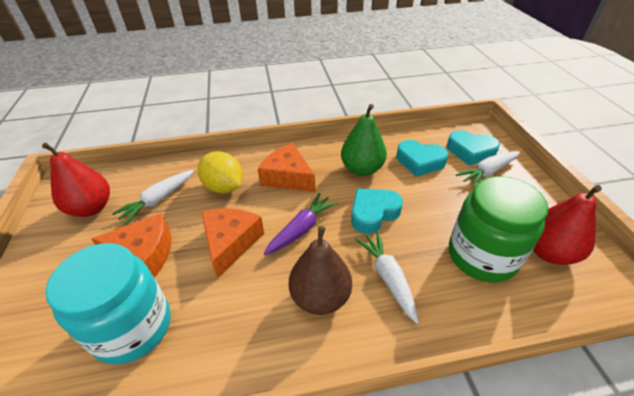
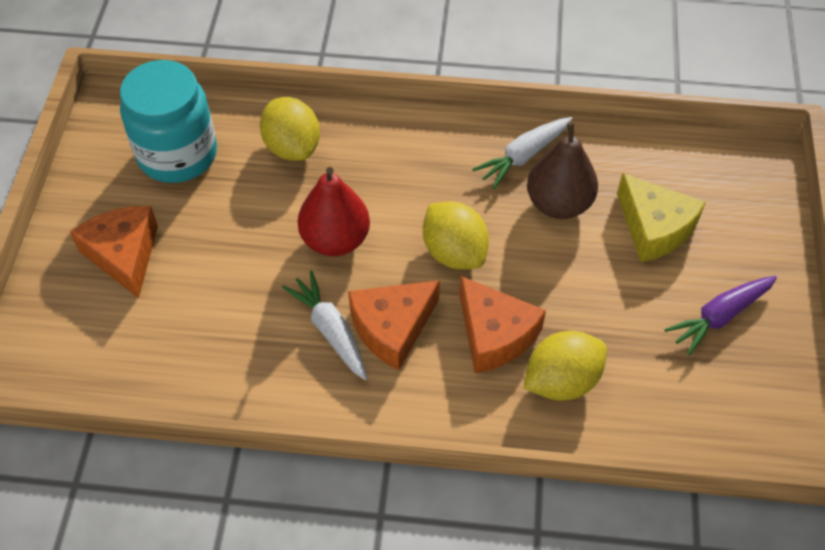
green jar: 1 -> 0
green pear: 1 -> 0
red pear: 2 -> 1
turquoise heart: 3 -> 0
white carrot: 3 -> 2
yellow cheese: 0 -> 1
yellow lemon: 1 -> 3

